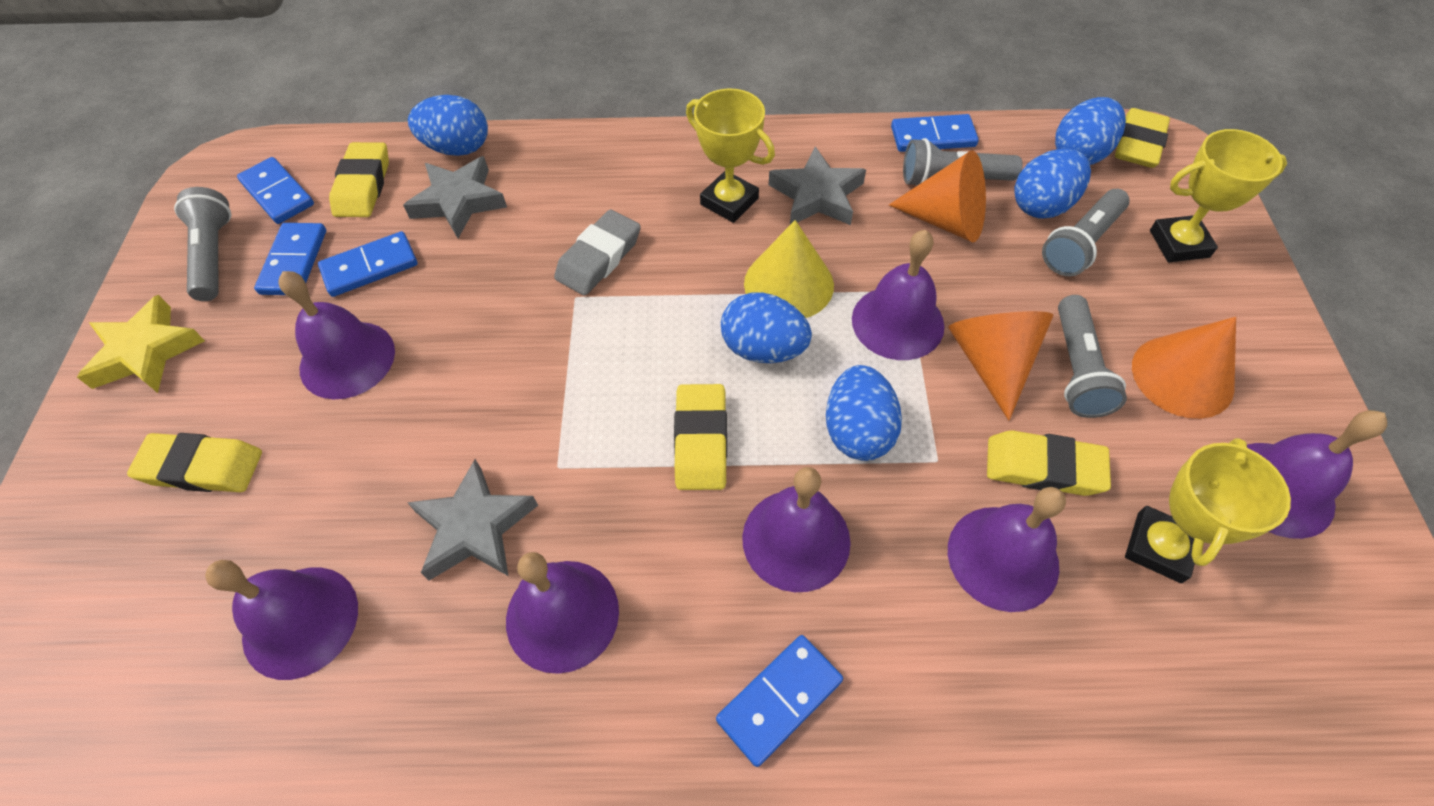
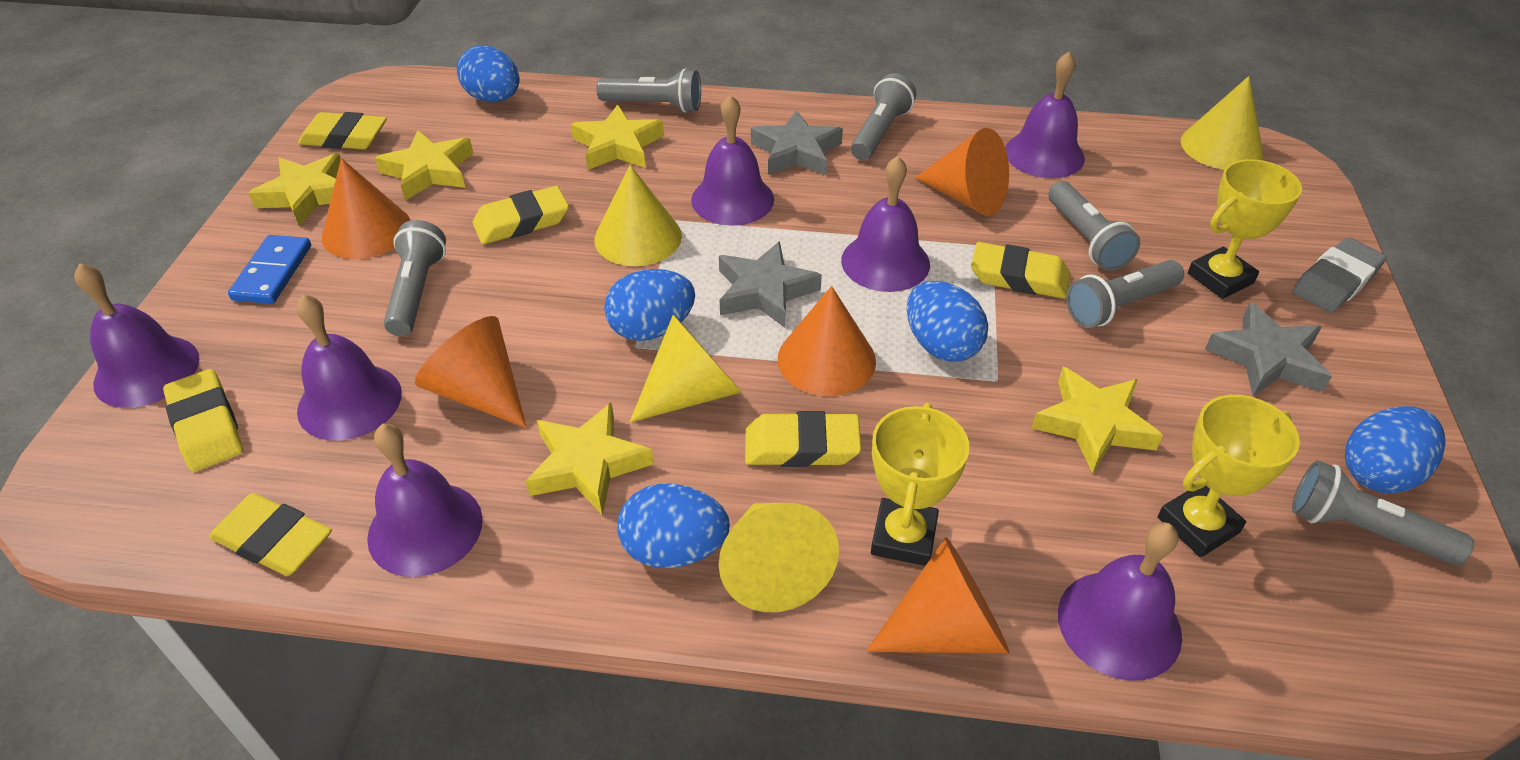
blue domino: 5 -> 1
grey flashlight: 4 -> 6
orange cone: 3 -> 5
yellow cone: 1 -> 4
yellow eraser: 5 -> 6
yellow star: 1 -> 5

